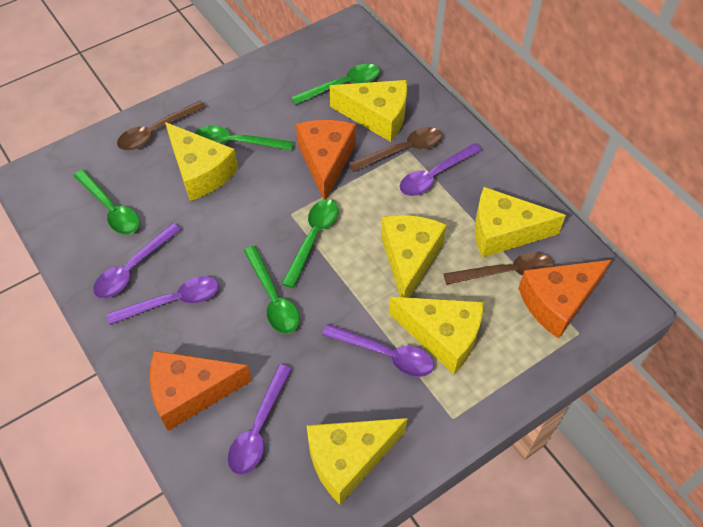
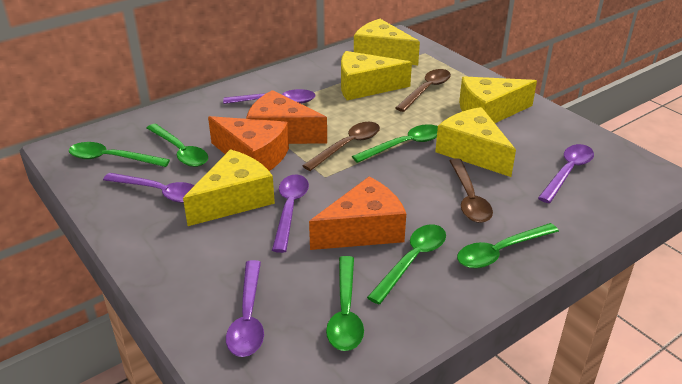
green spoon: 5 -> 6
yellow cheese: 6 -> 5

